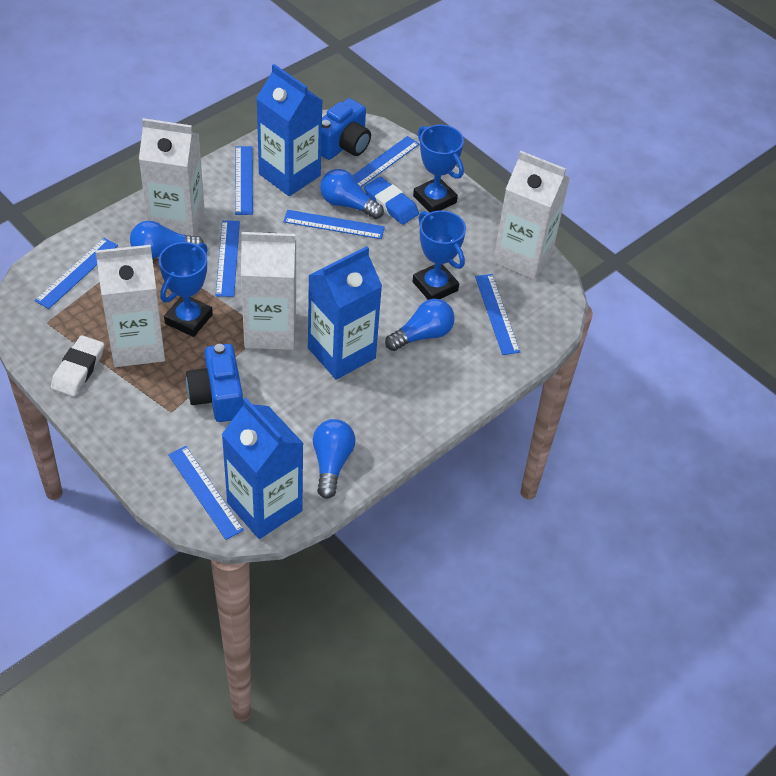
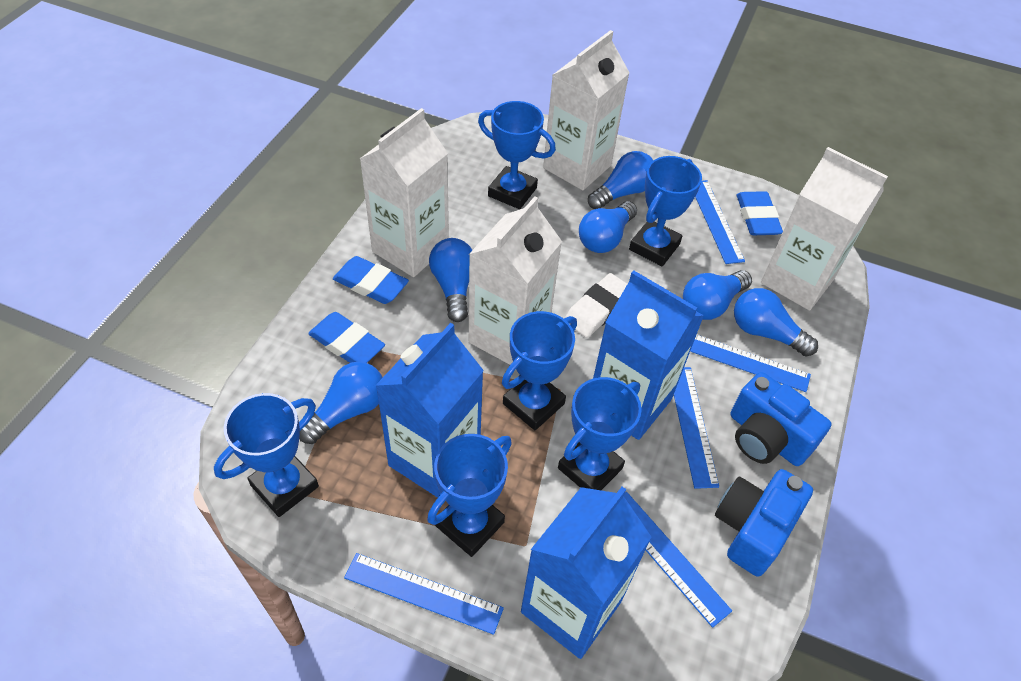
blue eraser: 1 -> 3
blue light bulb: 4 -> 6
blue ruler: 7 -> 5
blue trophy: 3 -> 6

